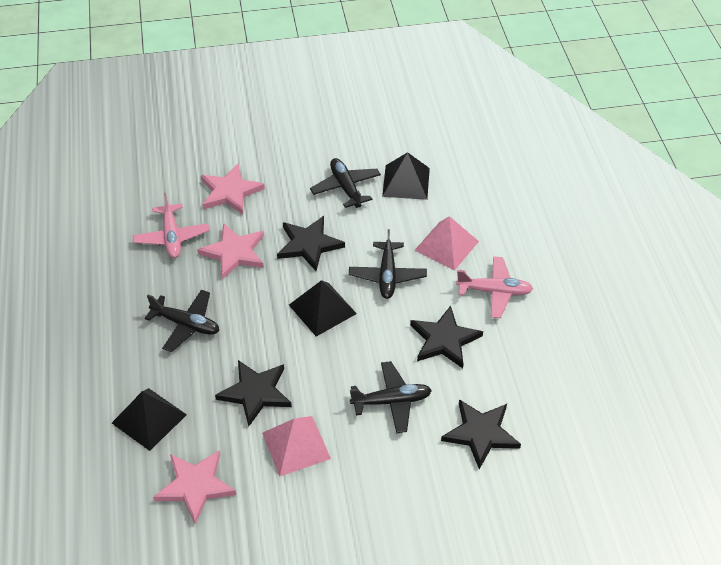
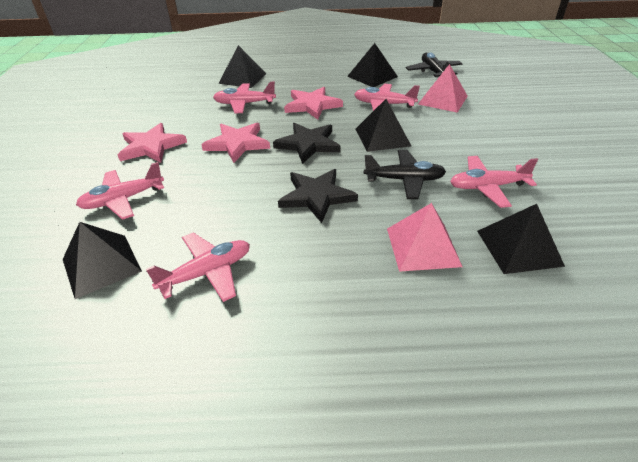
black plane: 4 -> 2
black pyramid: 3 -> 5
black star: 4 -> 2
pink plane: 2 -> 5

